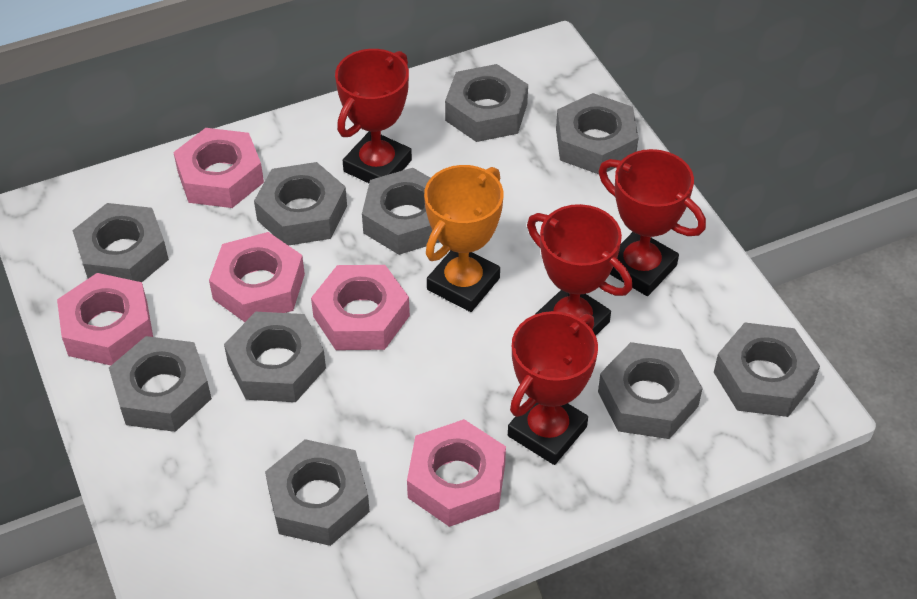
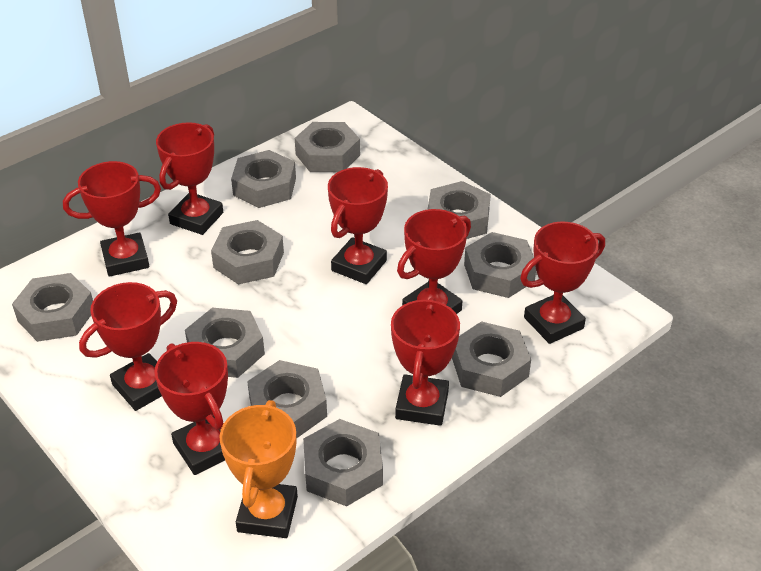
pink nut: 5 -> 0
red trophy: 4 -> 8

